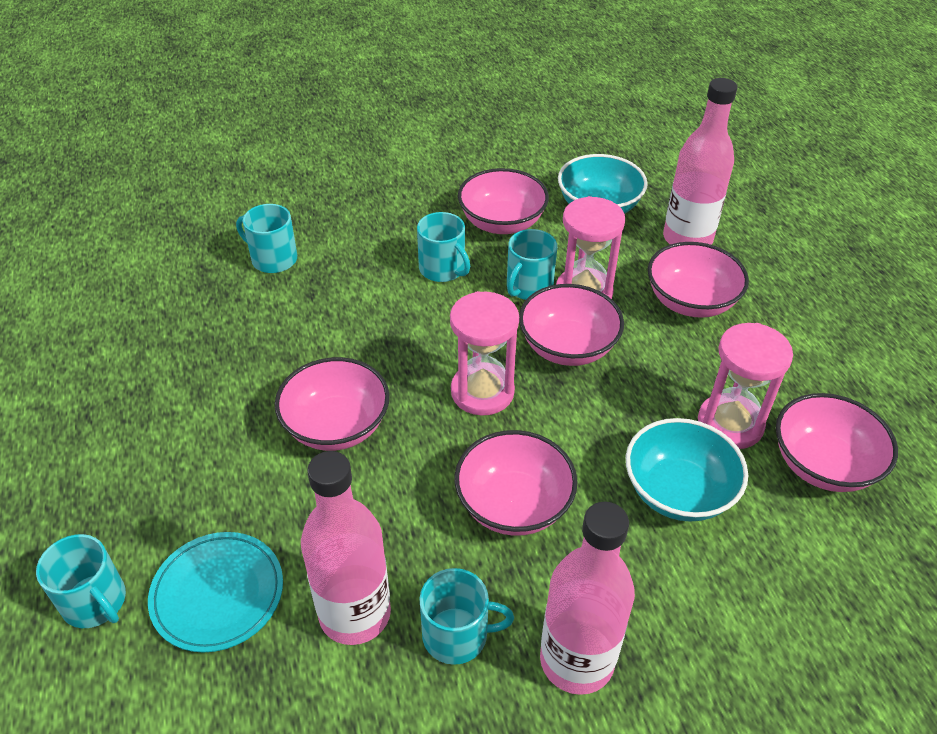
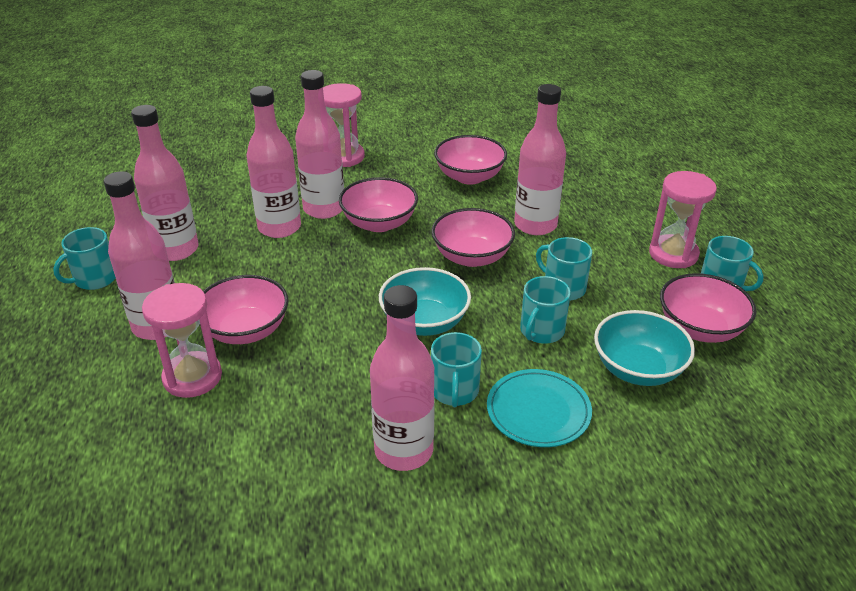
pink bottle: 3 -> 6
pink bowl: 6 -> 5

